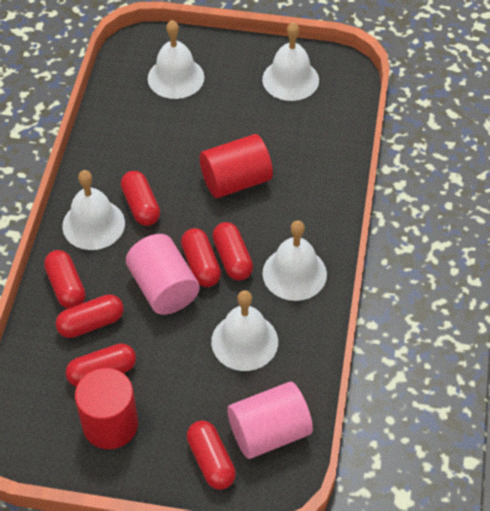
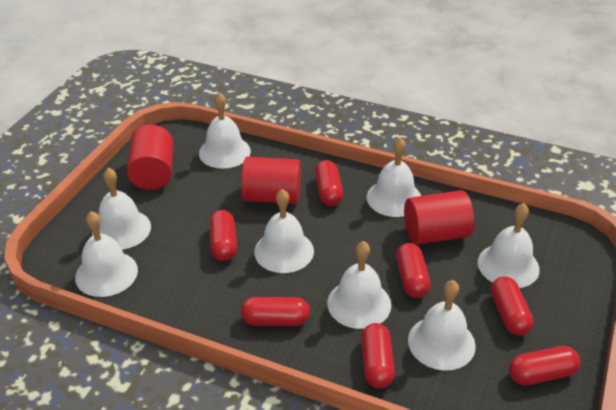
pink cylinder: 2 -> 0
red cylinder: 2 -> 3
white bell: 5 -> 8

